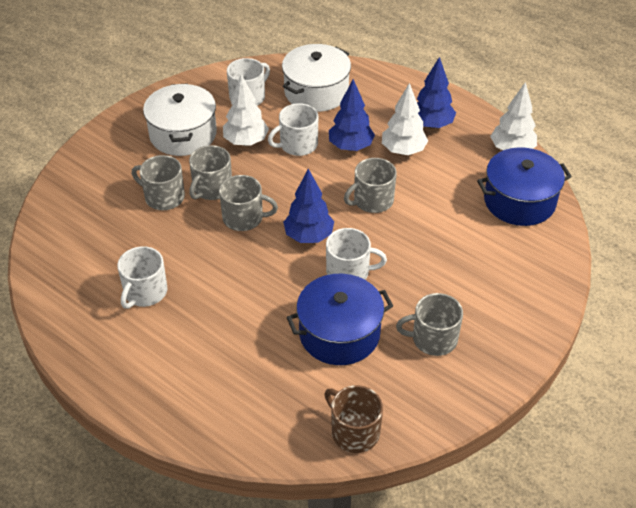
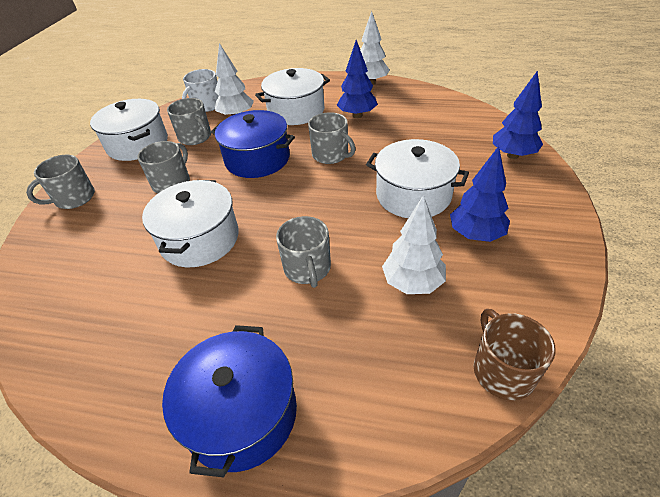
white mug: 4 -> 1
white pot: 2 -> 4

